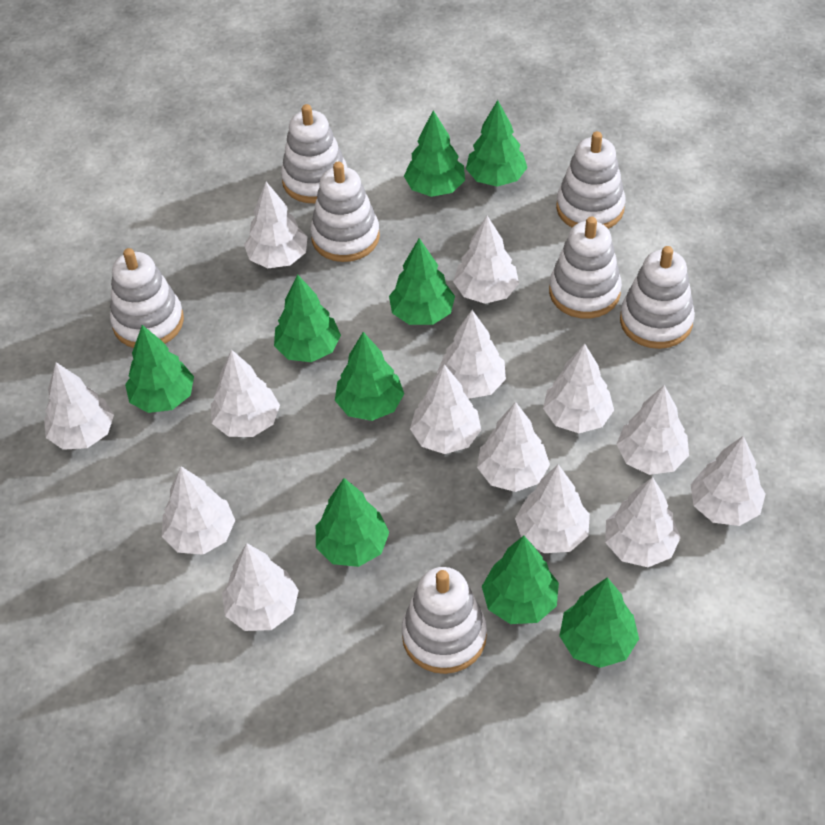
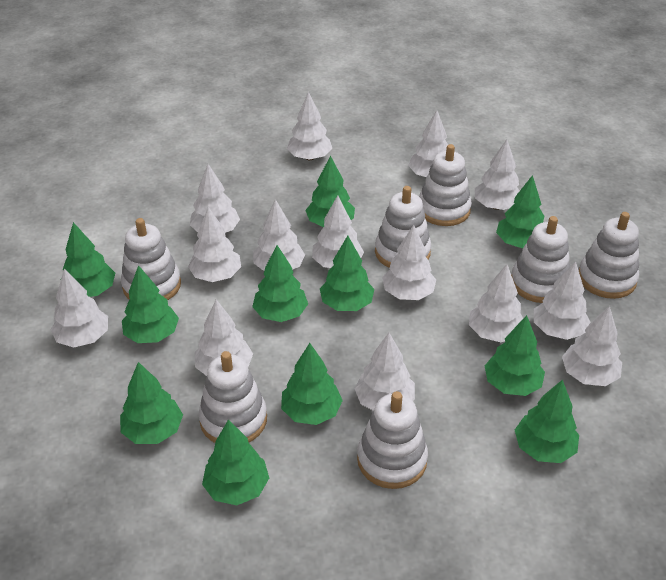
green tree: 9 -> 11

